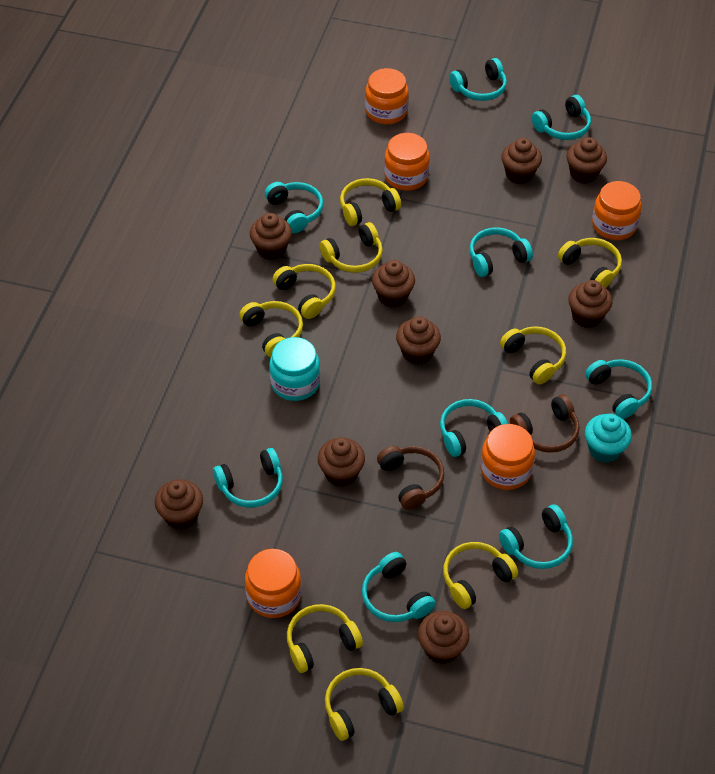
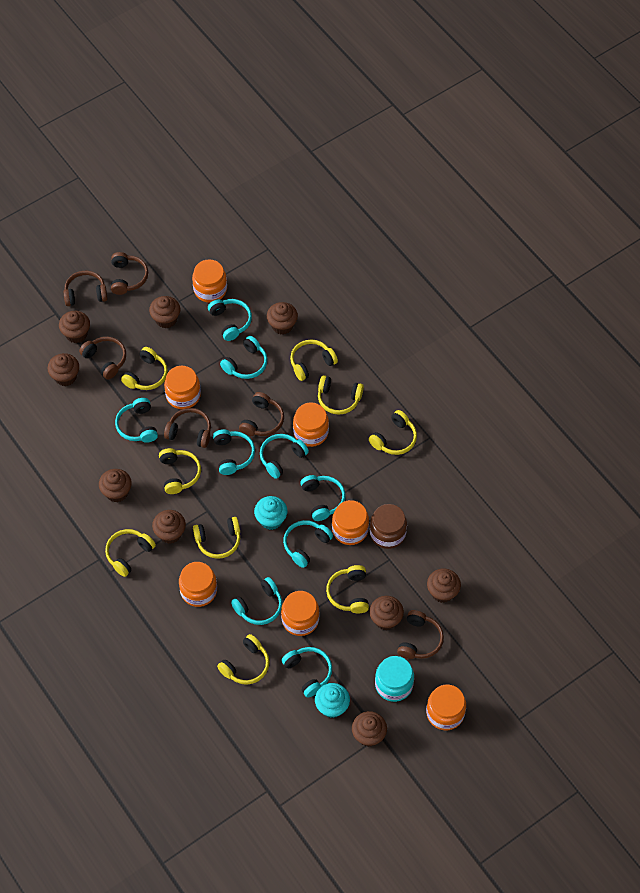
brown headphones: 2 -> 6
brown jar: 0 -> 1
orange jar: 5 -> 7
turquoise cupcake: 1 -> 2

